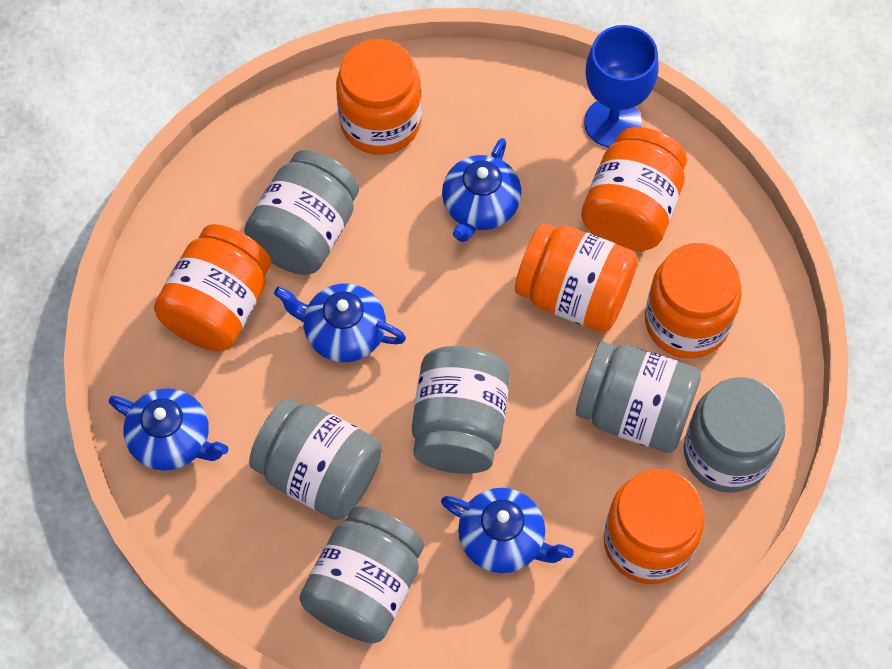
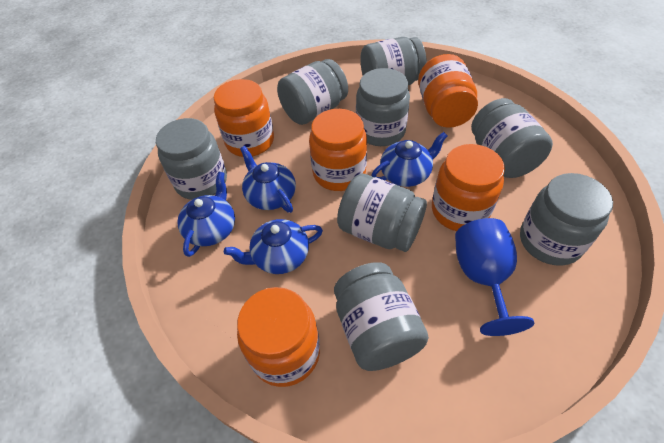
grey jar: 6 -> 8
orange jar: 6 -> 5

